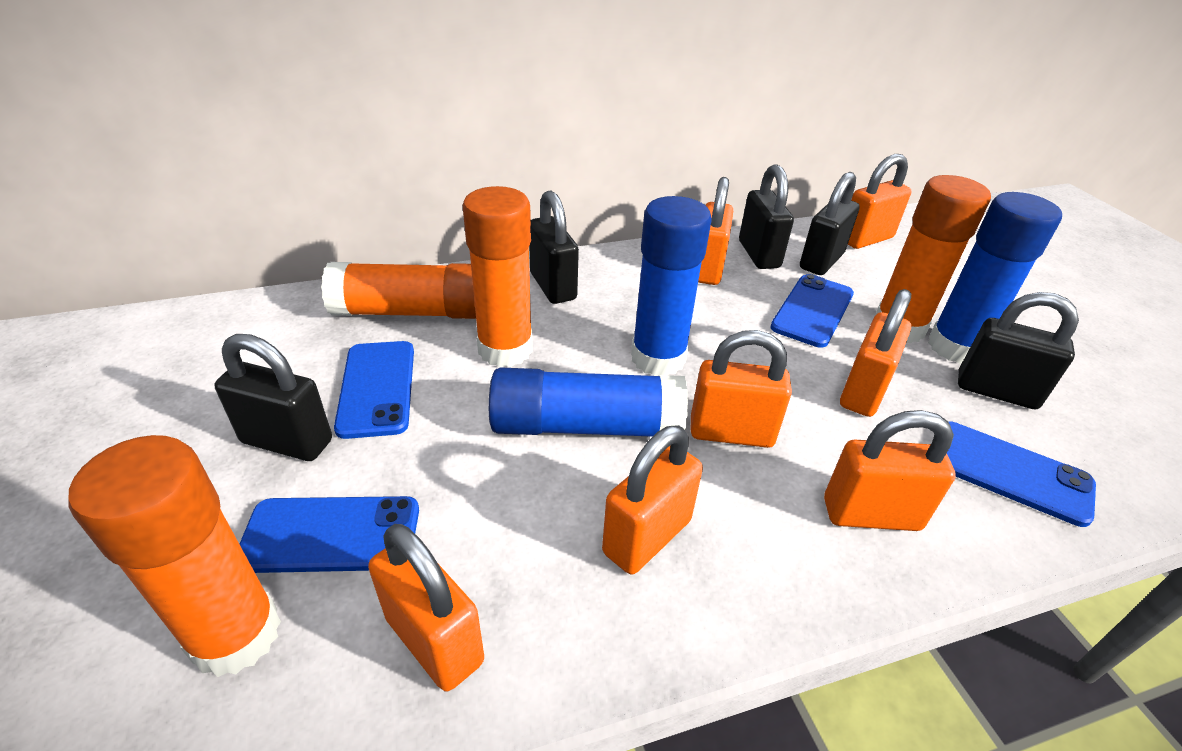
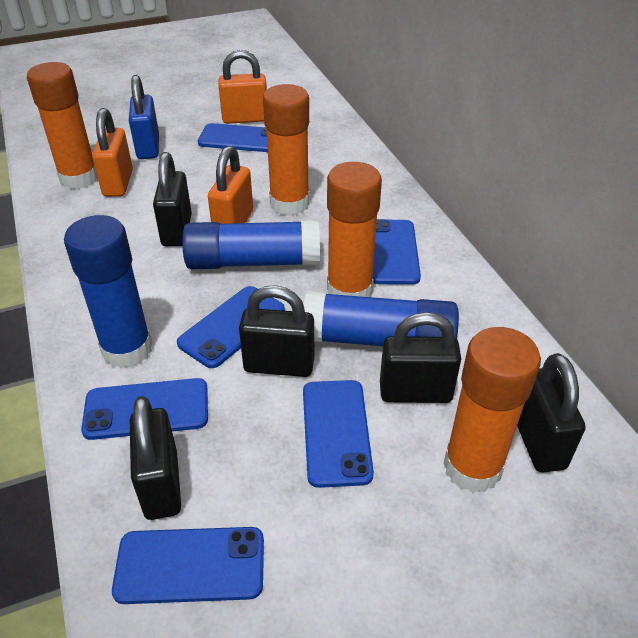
blue padlock: 0 -> 1
blue phone: 4 -> 6
orange padlock: 7 -> 3

